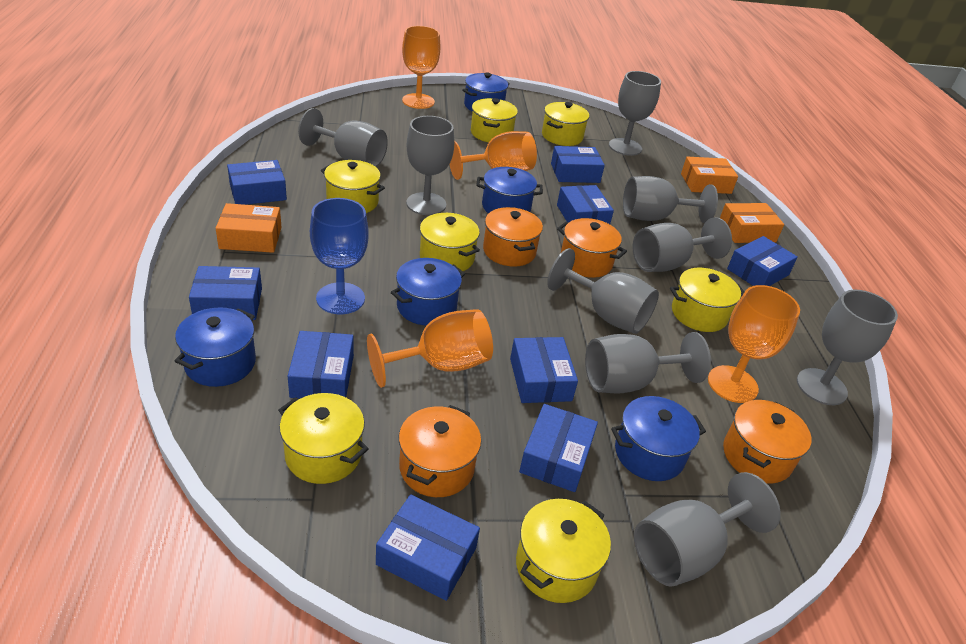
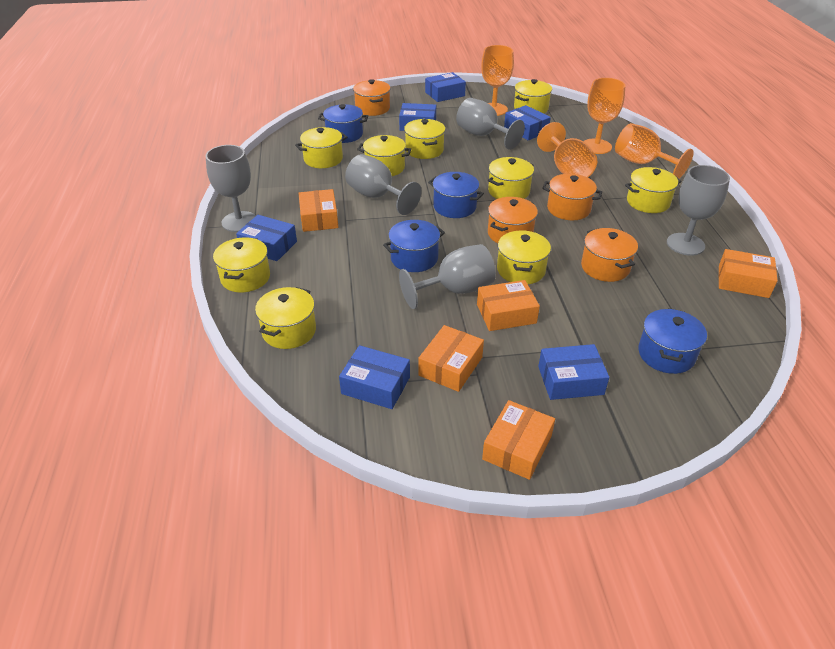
blue box: 9 -> 6
blue goblet: 1 -> 0
blue pot: 5 -> 4
grey goblet: 9 -> 5
orange box: 3 -> 5
yellow pot: 7 -> 9

